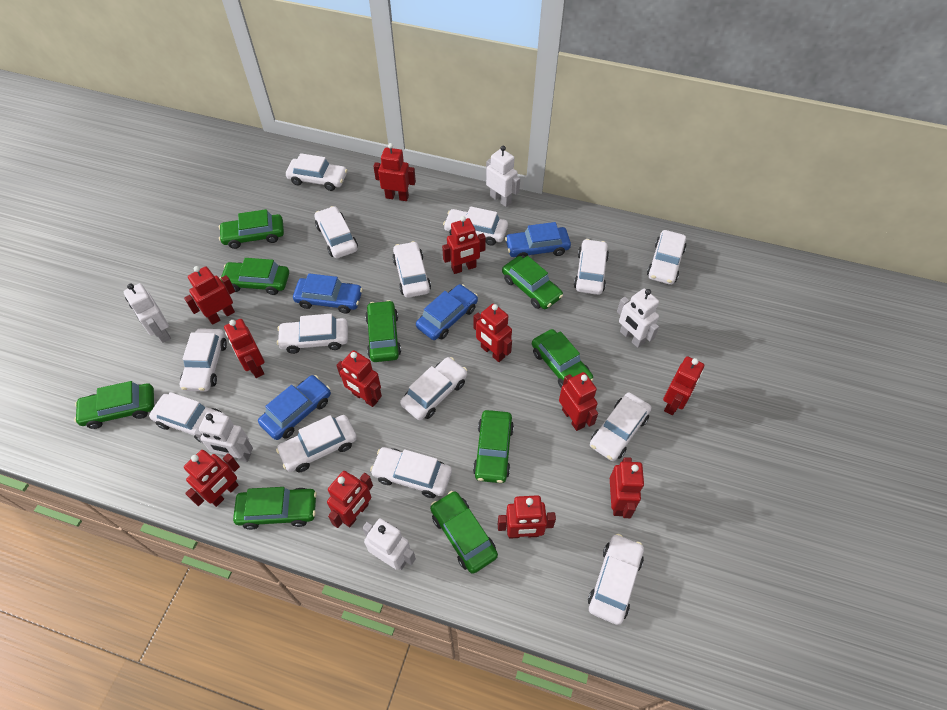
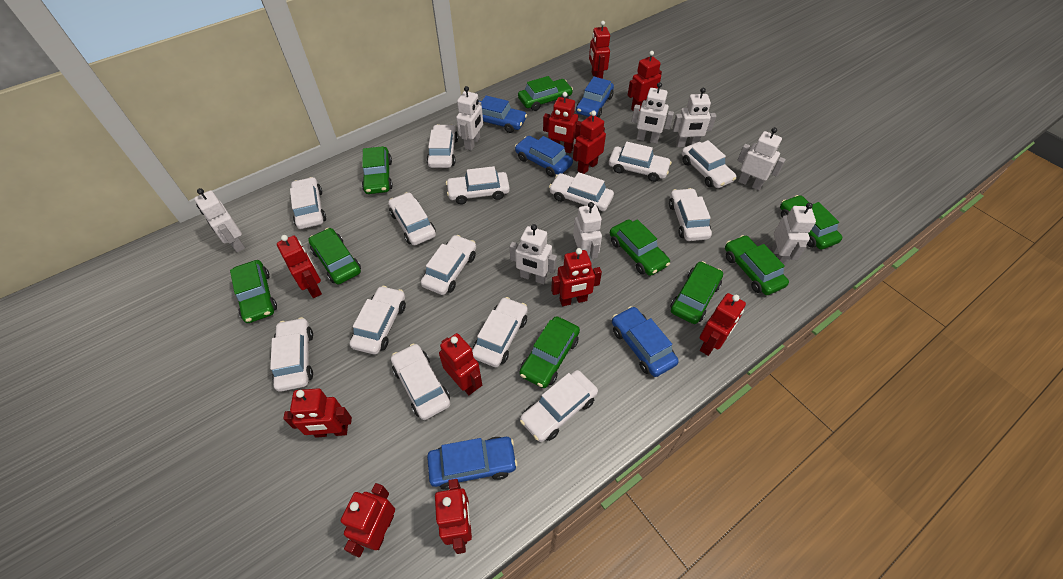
blue car: 4 -> 5
red robot: 12 -> 11
white robot: 5 -> 8

